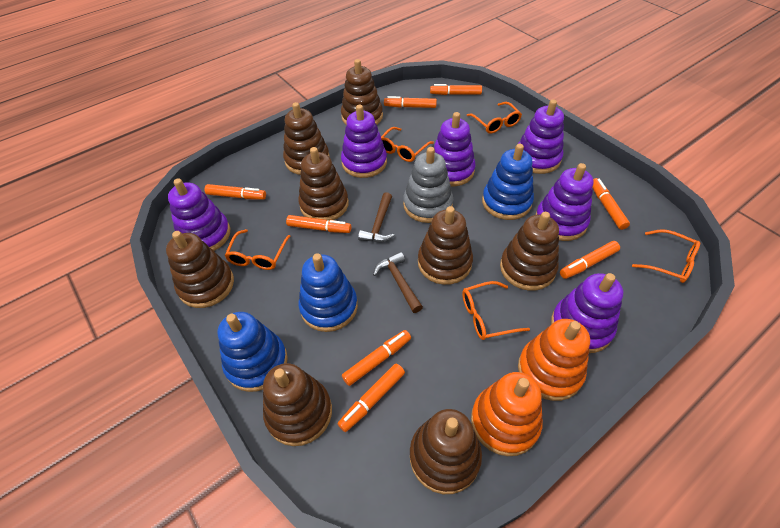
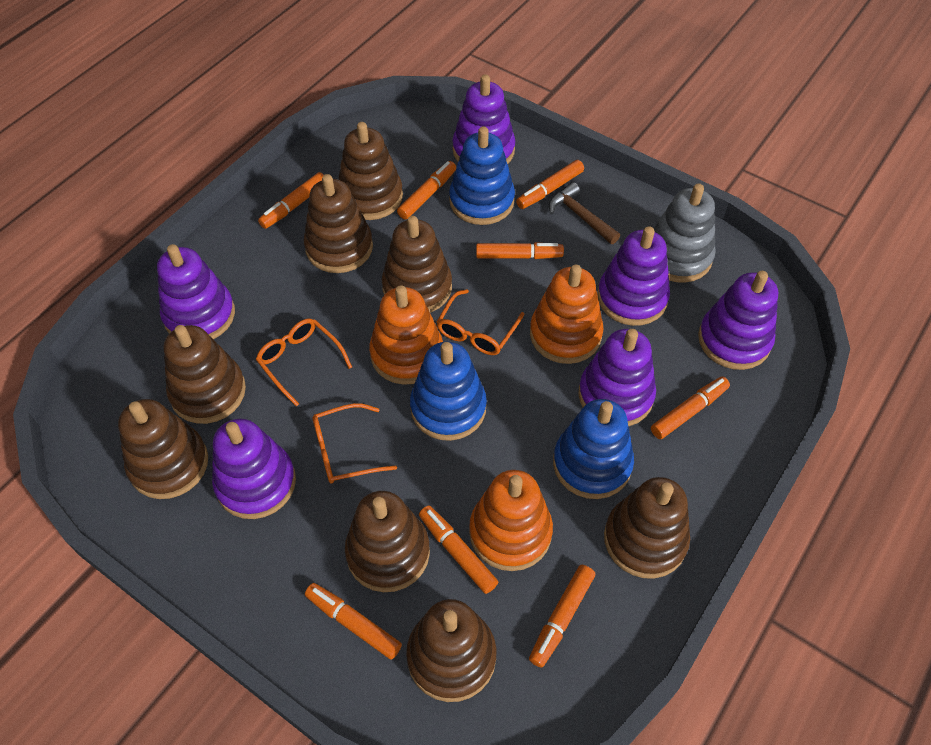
brown hammer: 2 -> 1
orange glasses: 5 -> 3
orange stacking toy: 2 -> 3

